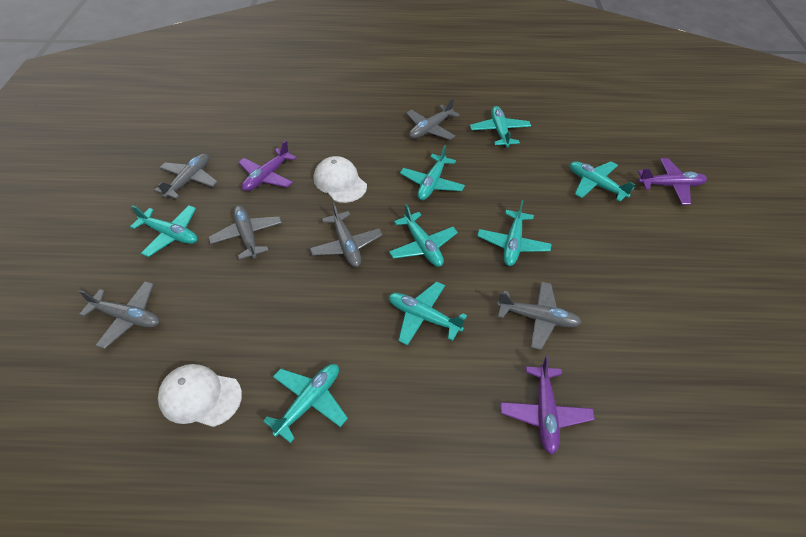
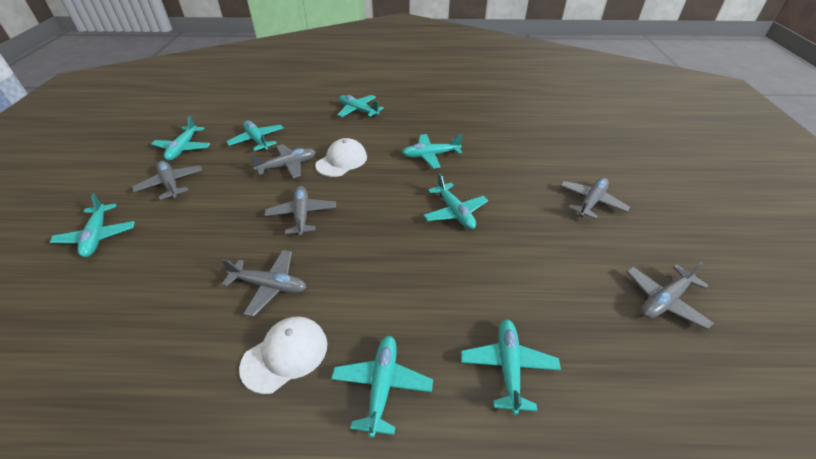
purple plane: 3 -> 0

